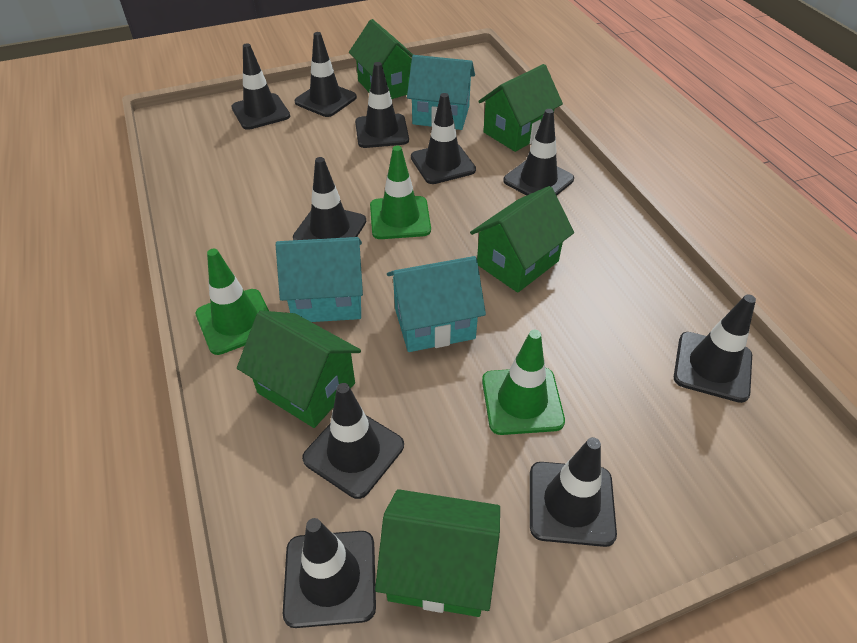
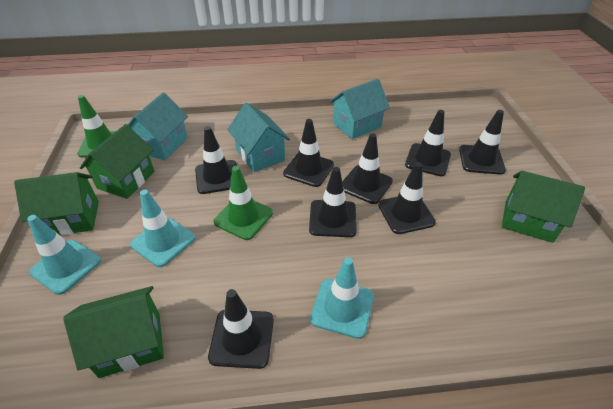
black traffic cone: 10 -> 8
green house: 5 -> 4
green traffic cone: 3 -> 2
turquoise traffic cone: 0 -> 3

